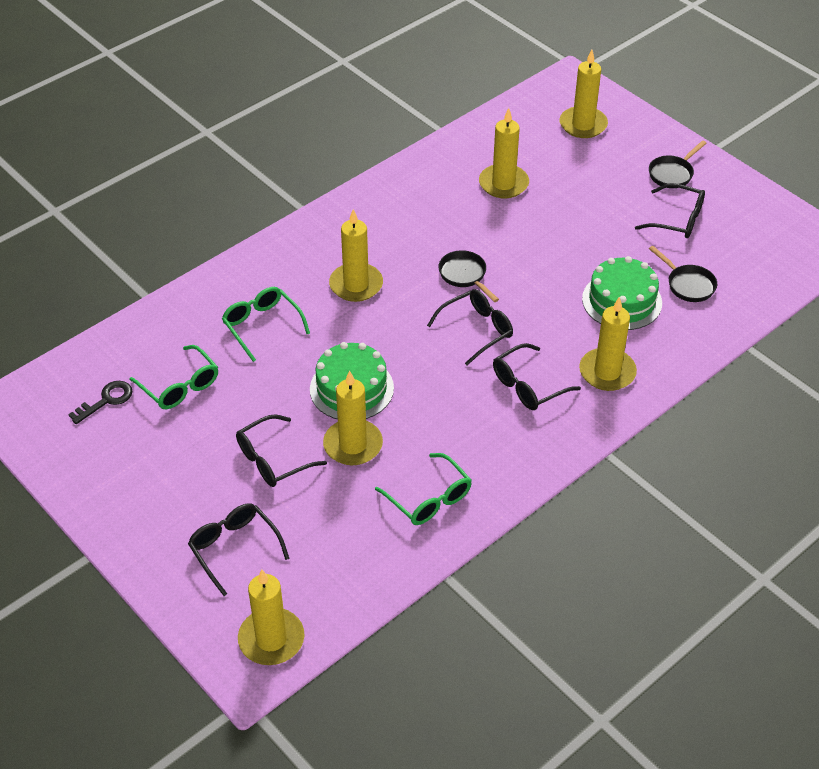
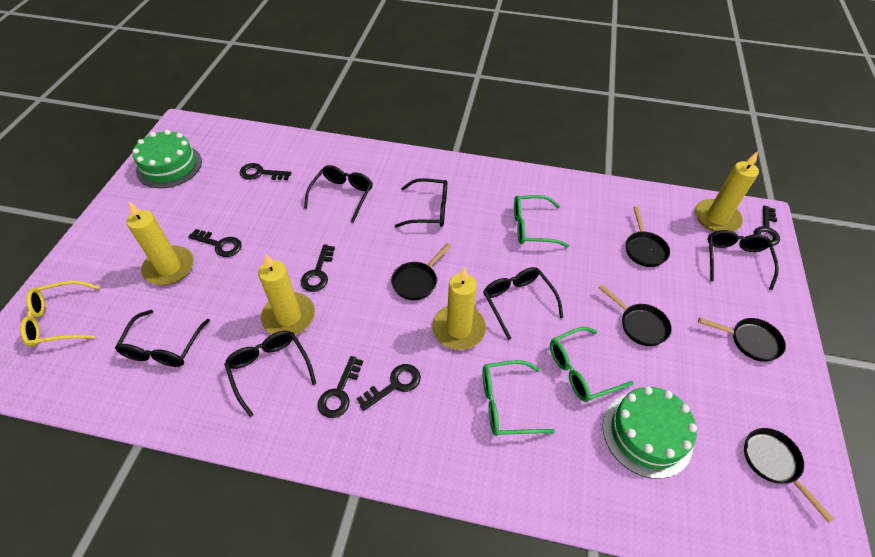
black glasses: 5 -> 6
black key: 1 -> 6
black pan: 3 -> 5
yellow candle: 6 -> 4
yellow glasses: 0 -> 1

